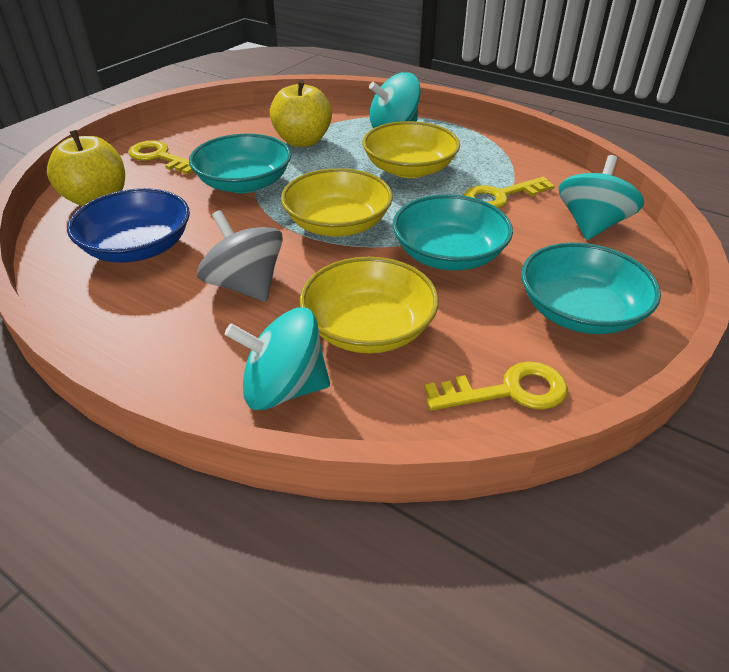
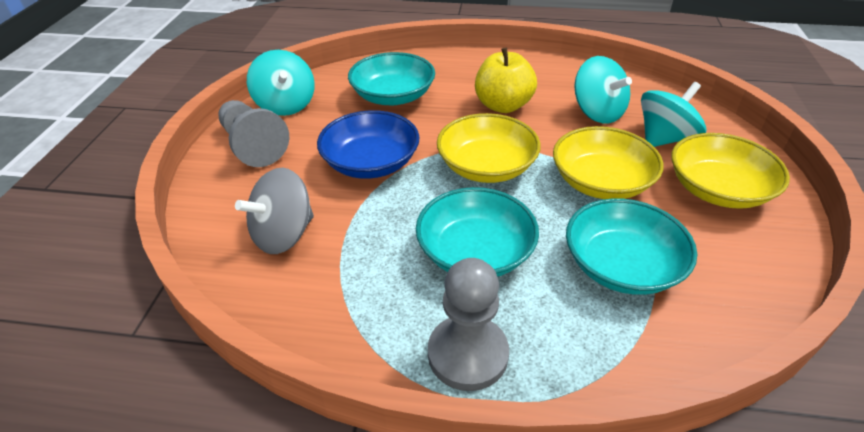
grey pawn: 0 -> 2
yellow apple: 2 -> 1
yellow key: 3 -> 0

